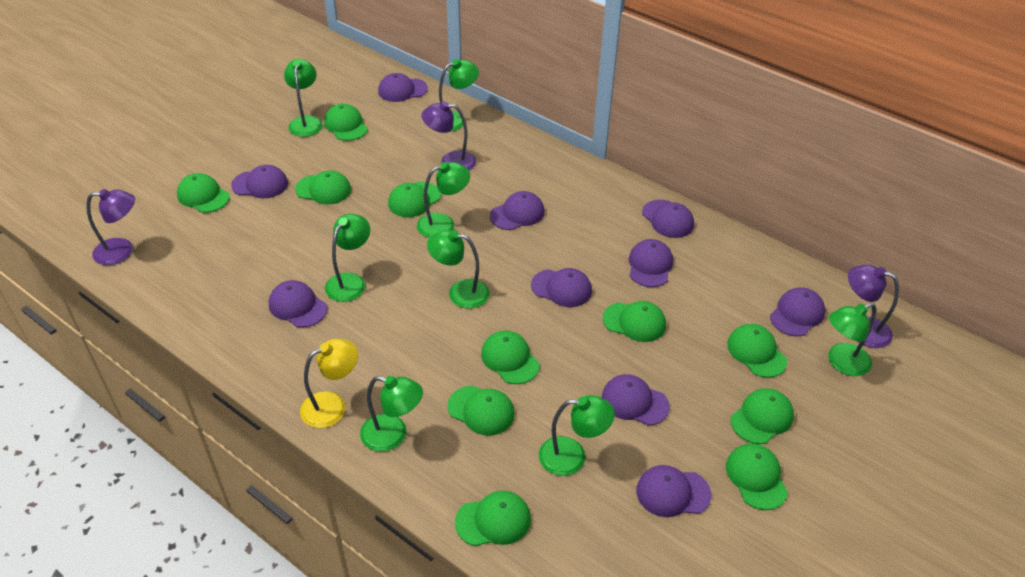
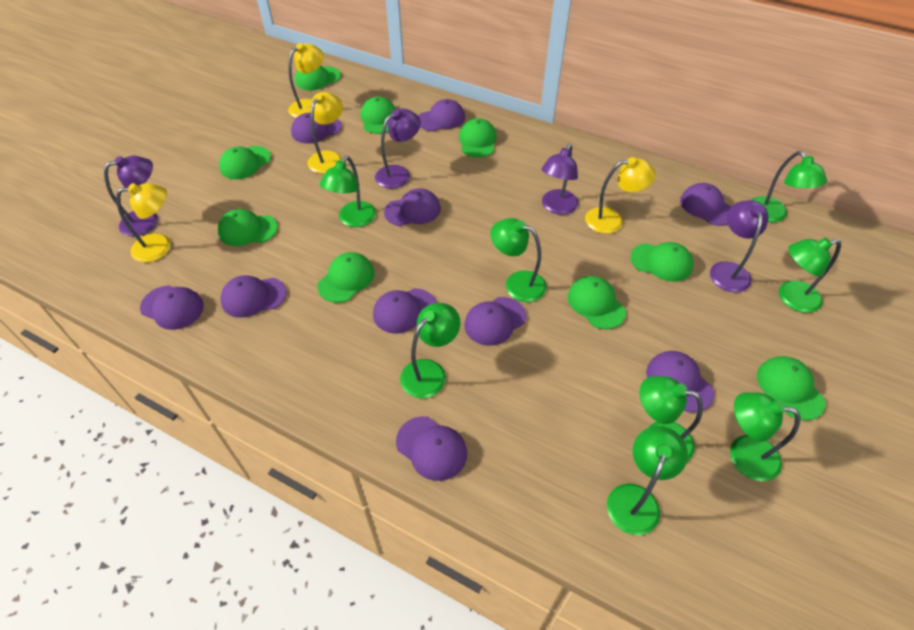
green cap: 11 -> 9
purple lamp: 3 -> 4
yellow lamp: 1 -> 4

